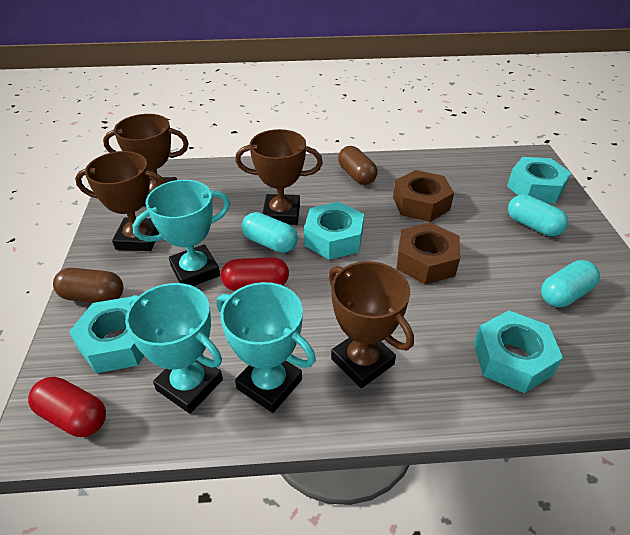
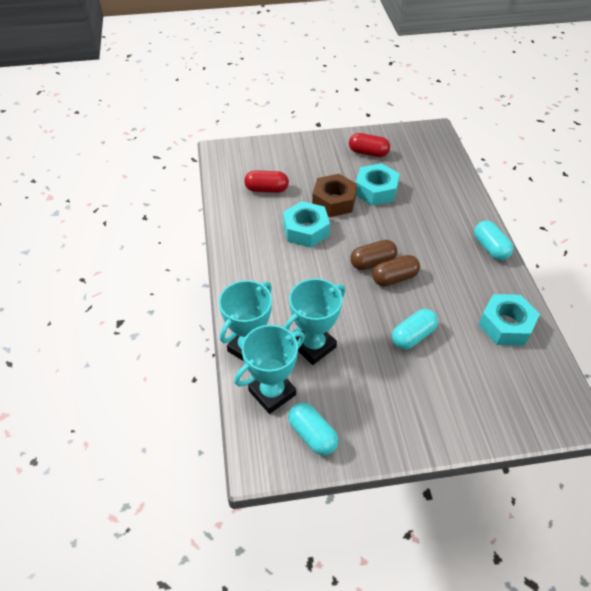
brown nut: 2 -> 1
brown trophy: 4 -> 0
turquoise nut: 4 -> 3

